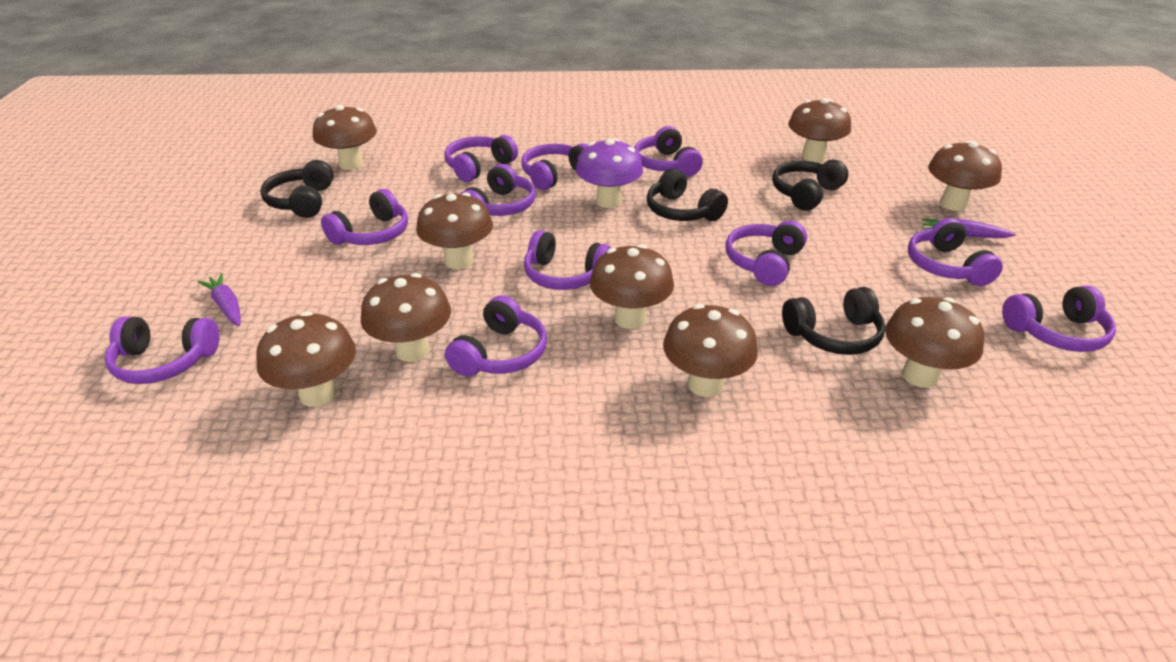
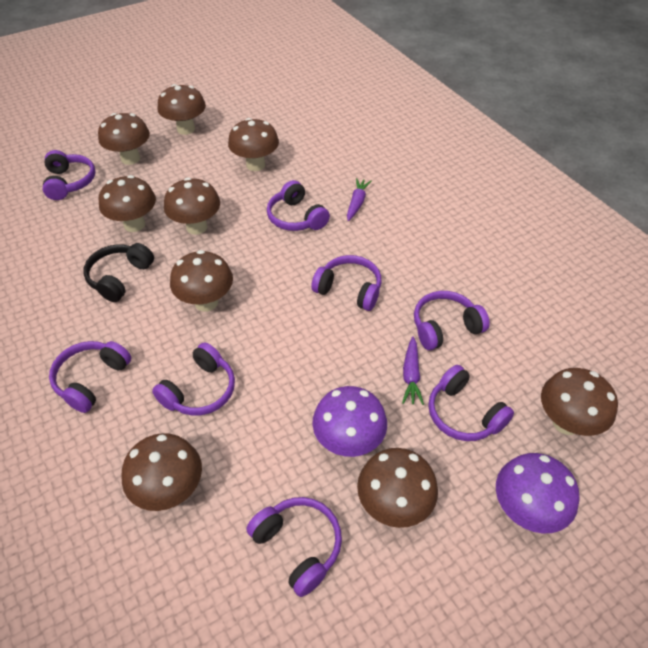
black headphones: 4 -> 1
purple headphones: 11 -> 8
purple mushroom: 1 -> 2

